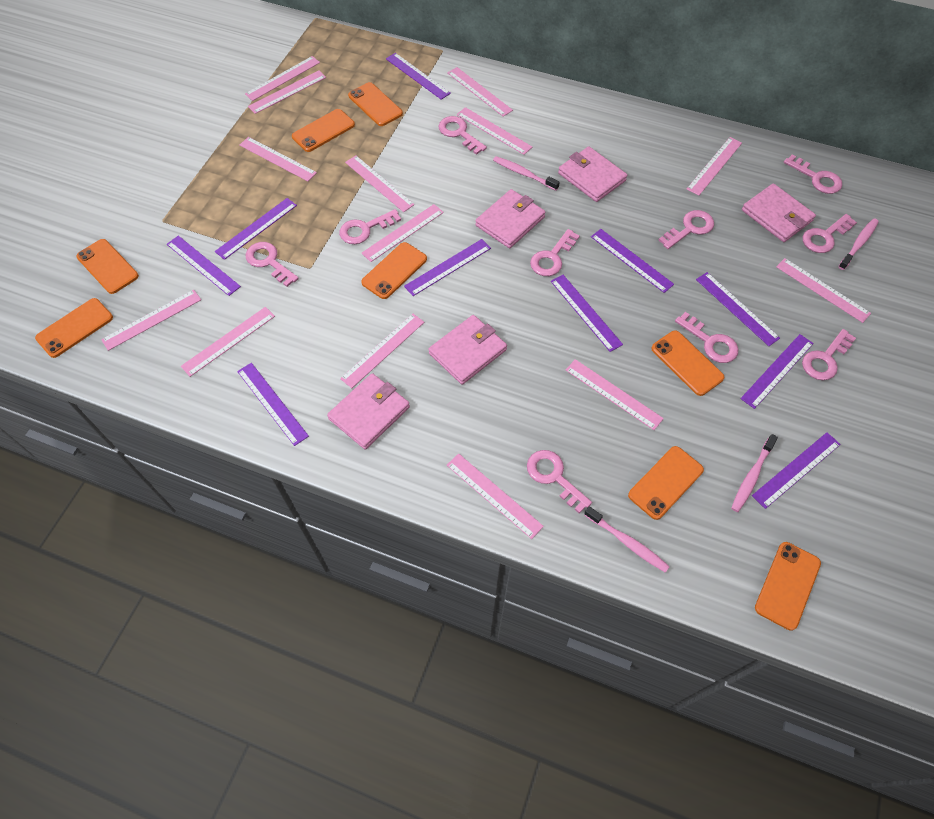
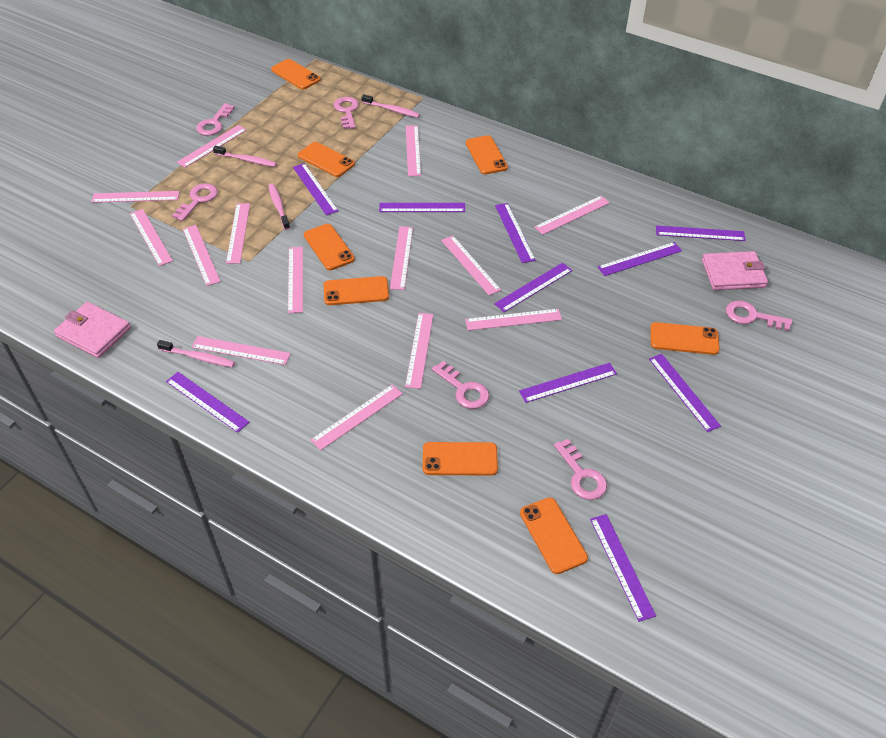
pink key: 10 -> 6
pink wallet: 5 -> 2

